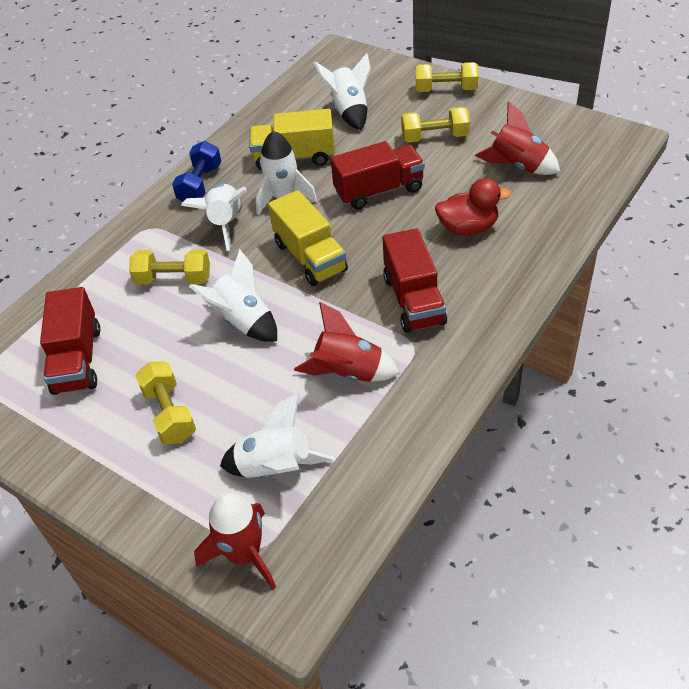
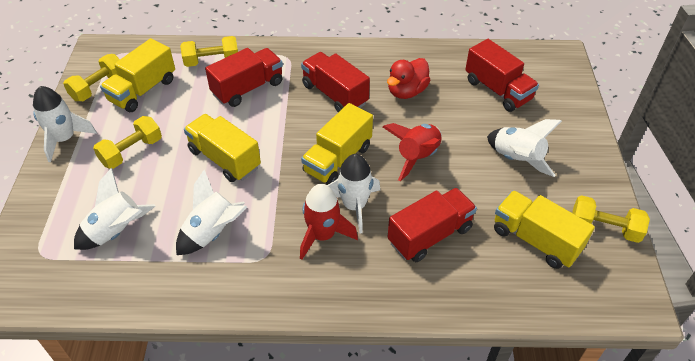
blue dumbbell: 1 -> 0
red rocket: 3 -> 2
red truck: 3 -> 4
yellow truck: 2 -> 4

